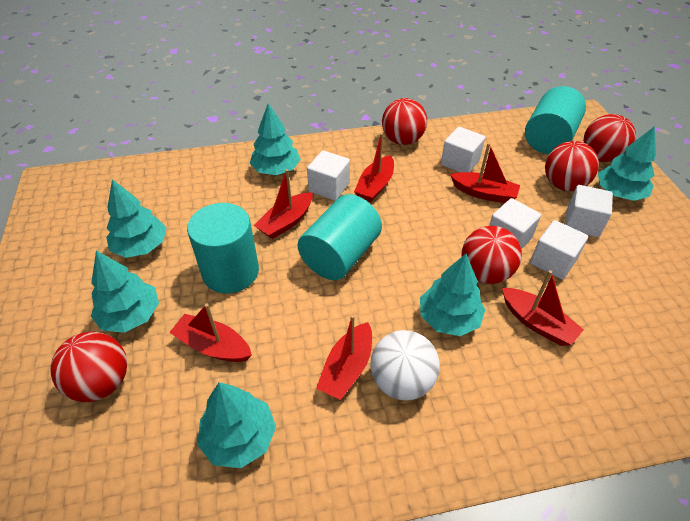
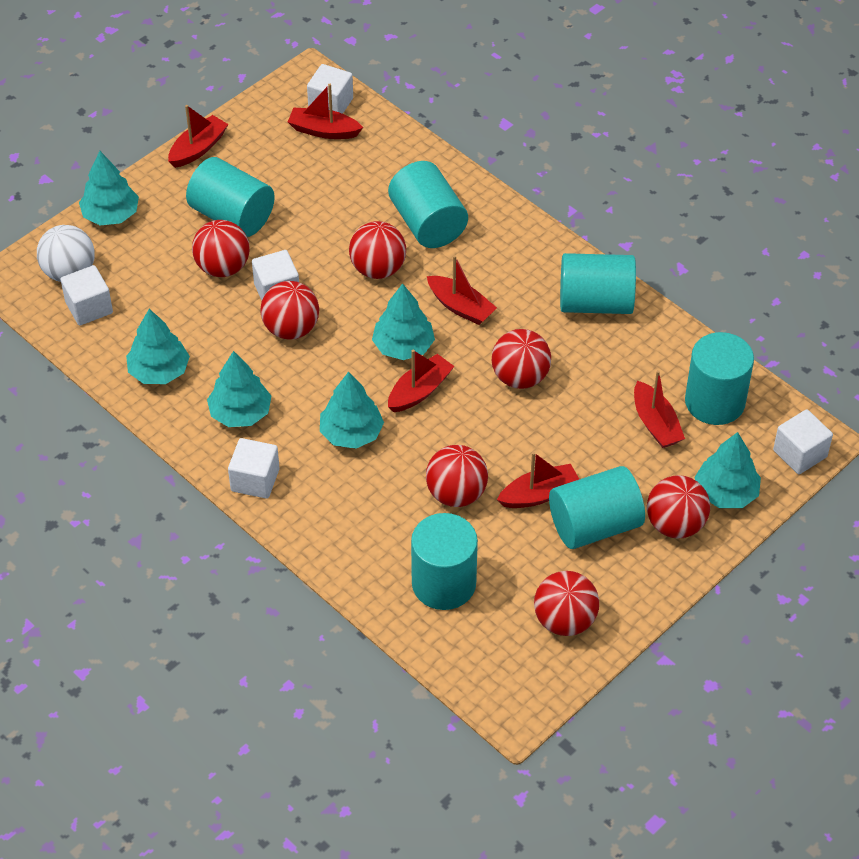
red ball: 5 -> 7
turquoise cylinder: 3 -> 6

